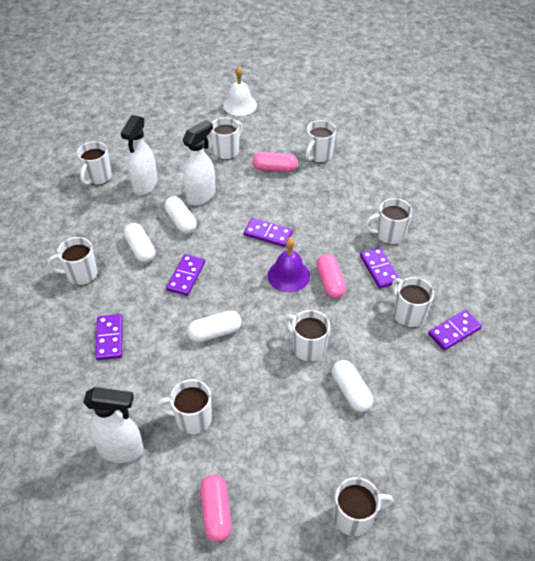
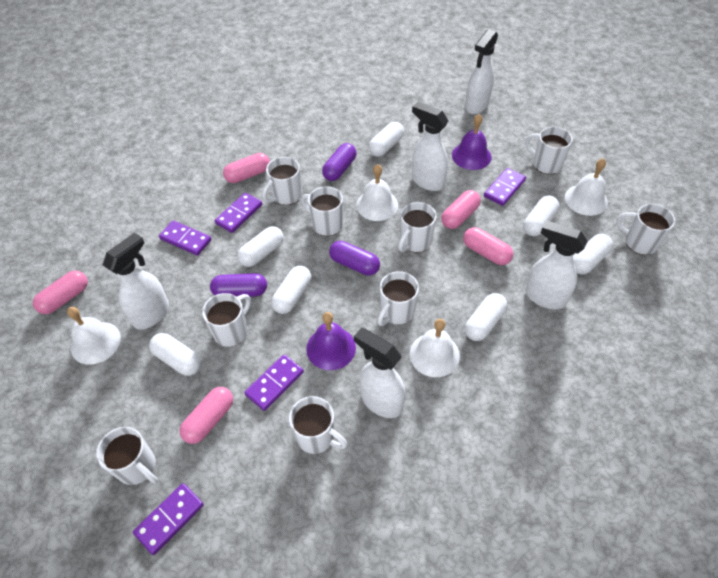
pink capsule: 3 -> 5
purple bell: 1 -> 2
purple capsule: 0 -> 3
white bell: 1 -> 4
white capsule: 4 -> 7
white spray bottle: 3 -> 5

